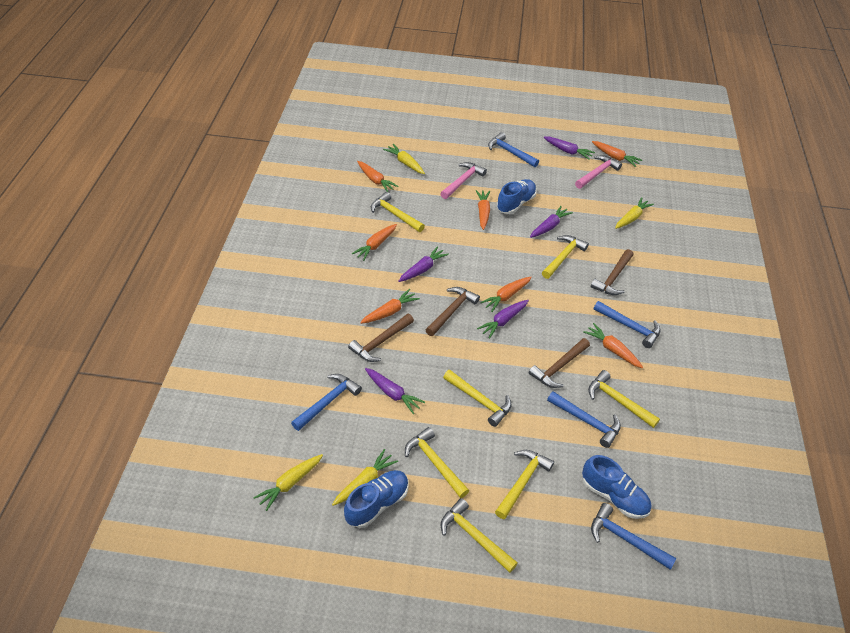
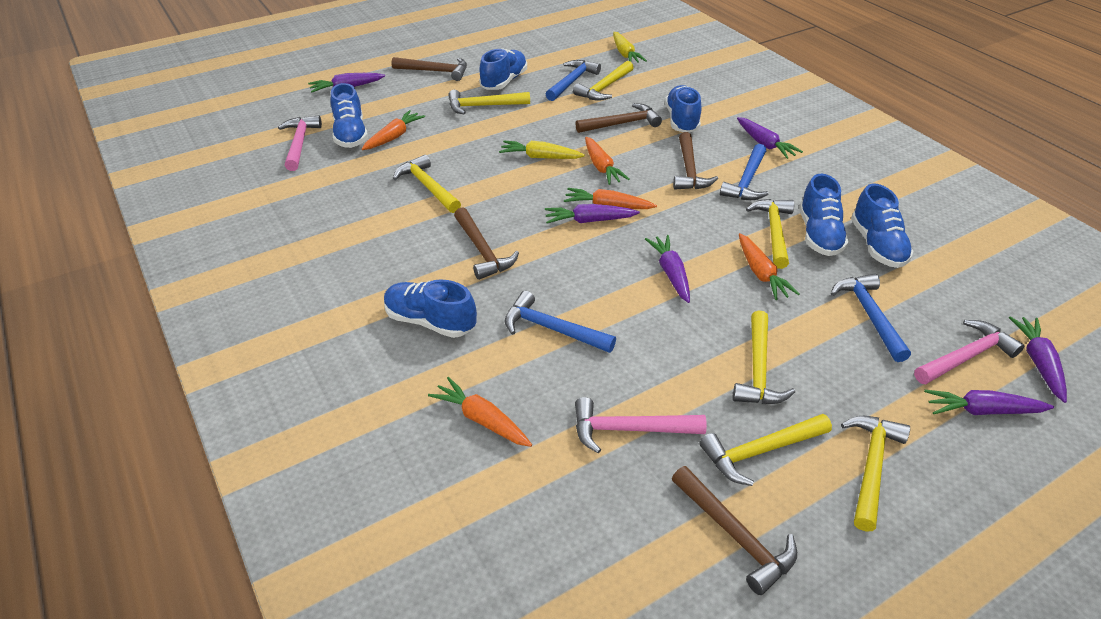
blue hammer: 5 -> 4
blue shoe: 3 -> 6
brown hammer: 4 -> 5
orange carrot: 7 -> 5
pink hammer: 2 -> 3
purple carrot: 5 -> 6
yellow carrot: 4 -> 2

